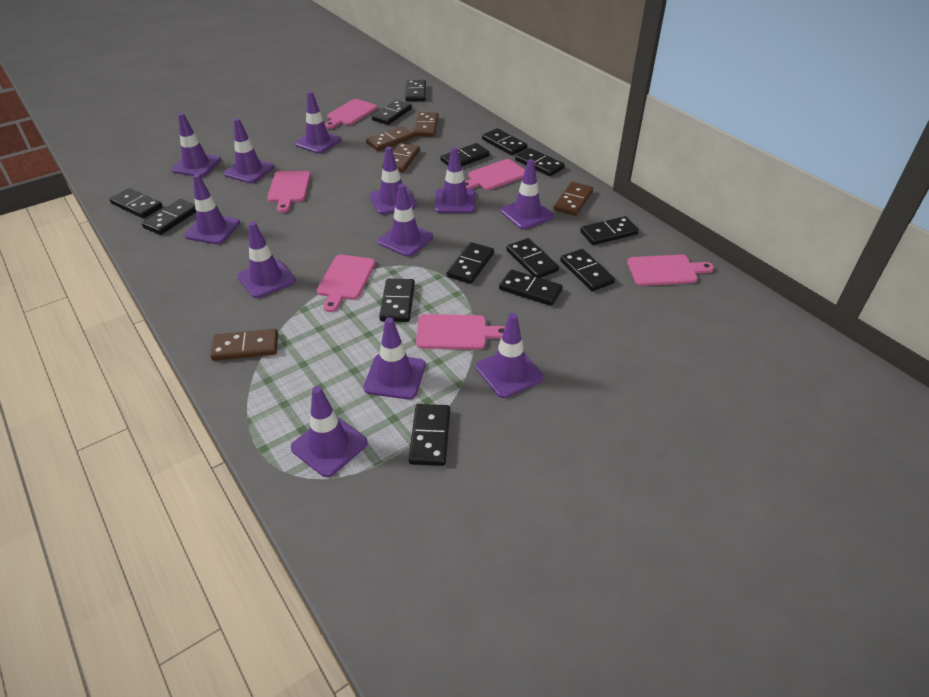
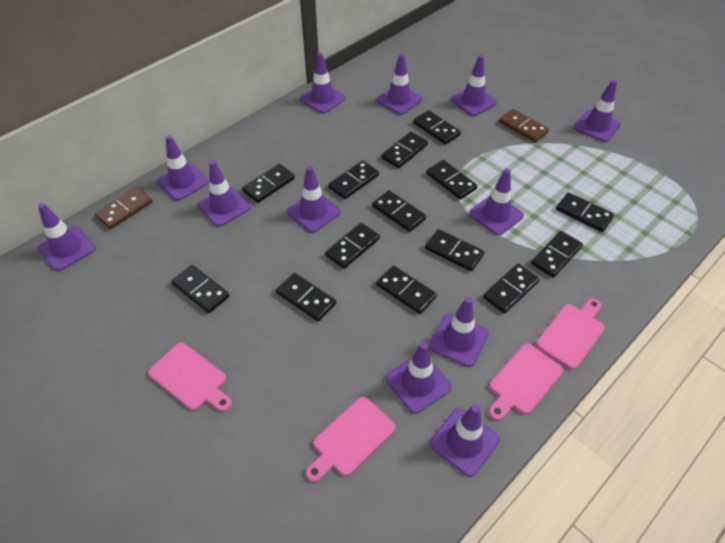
brown domino: 5 -> 2
pink cutting board: 6 -> 4

